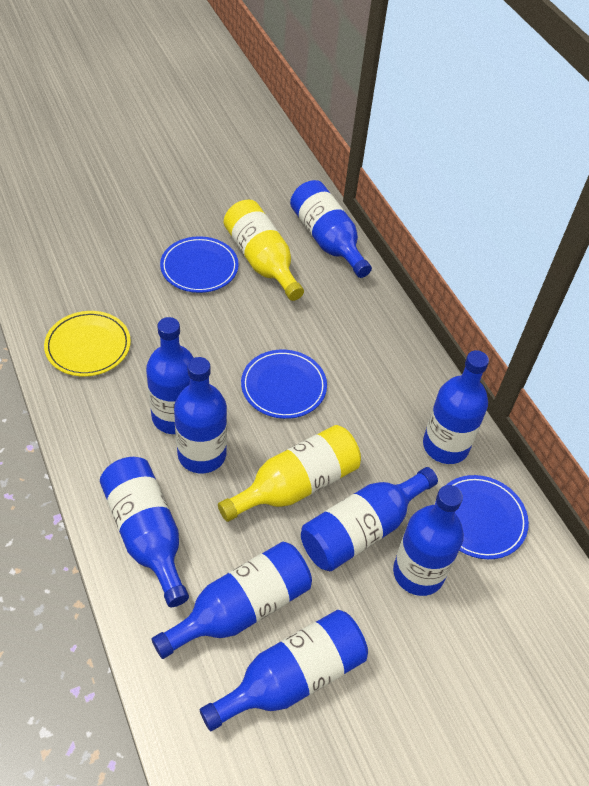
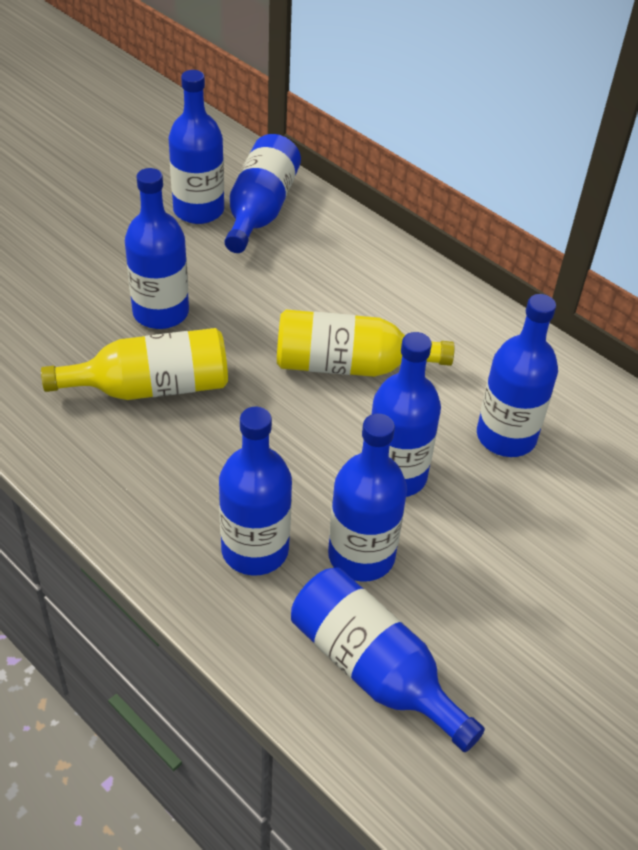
blue bottle: 9 -> 8
blue plate: 3 -> 0
yellow plate: 1 -> 0

